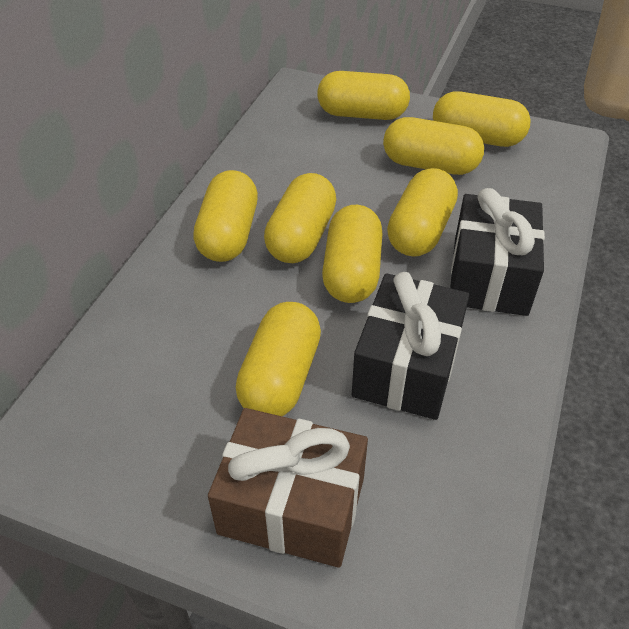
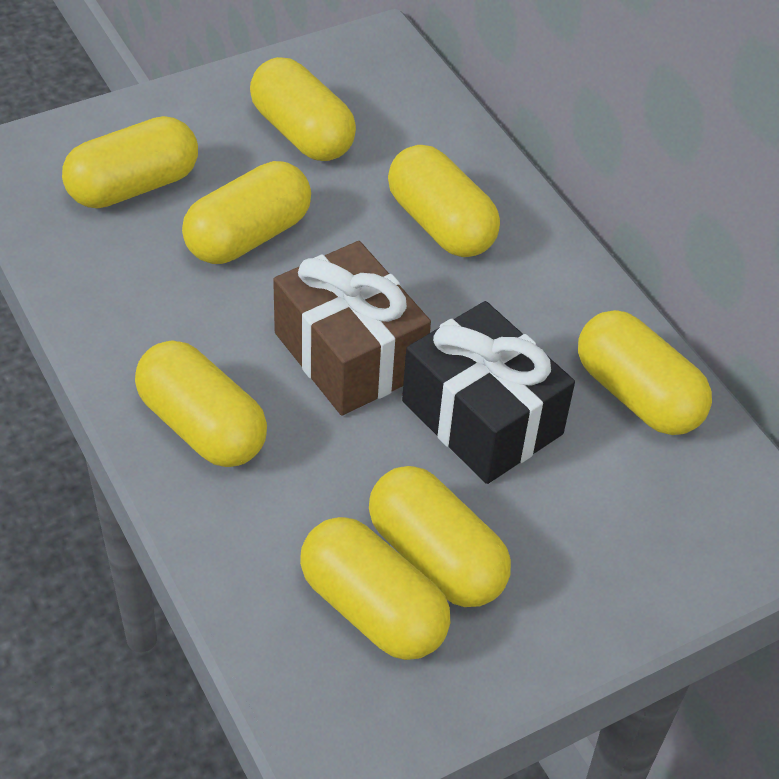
black gift: 2 -> 1

